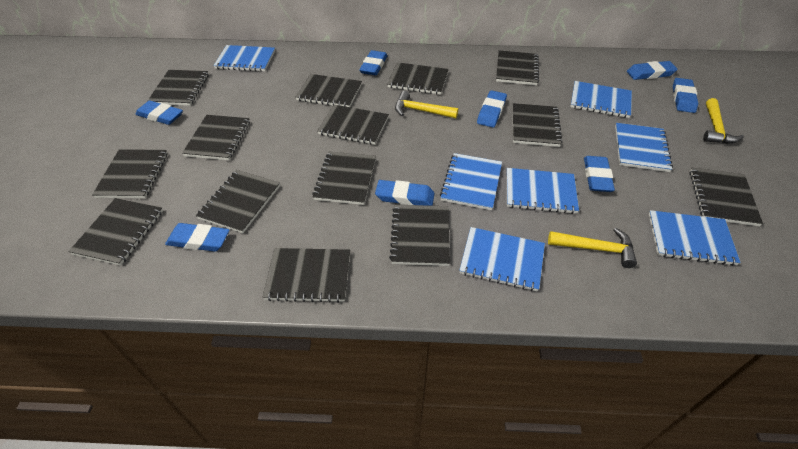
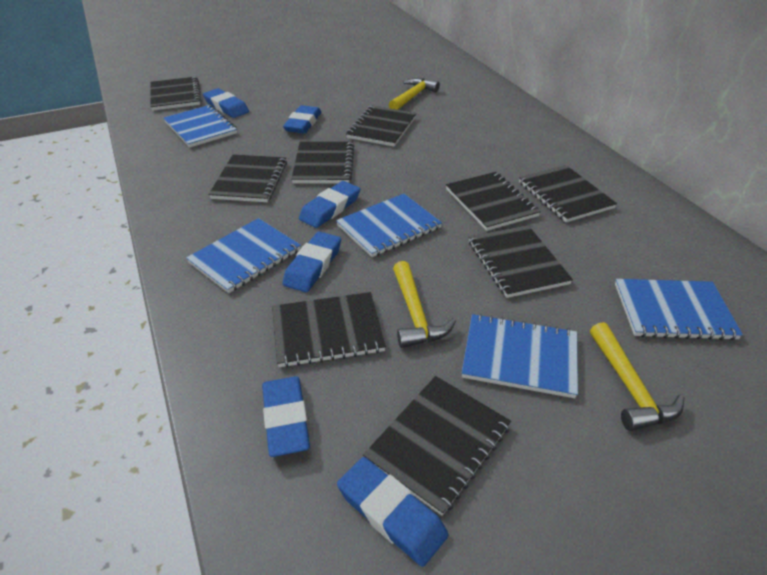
black notebook: 14 -> 9
blue eraser: 8 -> 6
blue notebook: 7 -> 5

